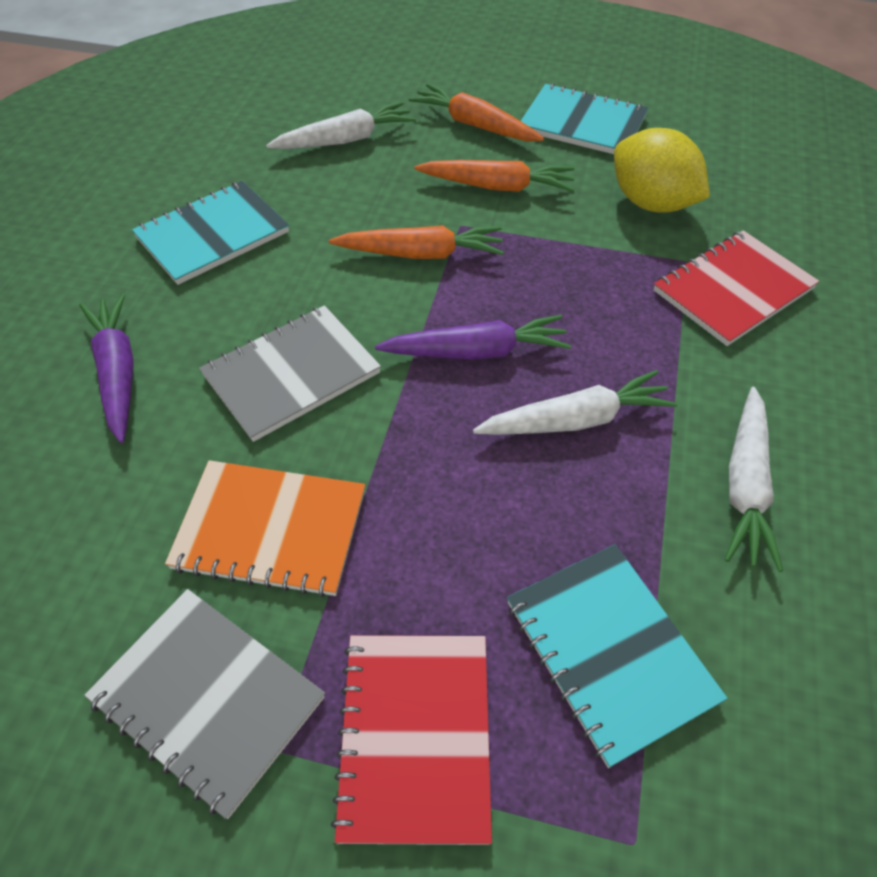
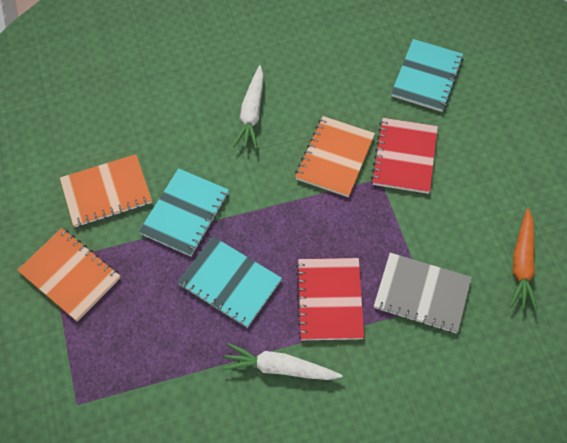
grey notebook: 2 -> 1
orange carrot: 3 -> 1
orange notebook: 1 -> 3
purple carrot: 2 -> 0
white carrot: 3 -> 2
yellow lemon: 1 -> 0

